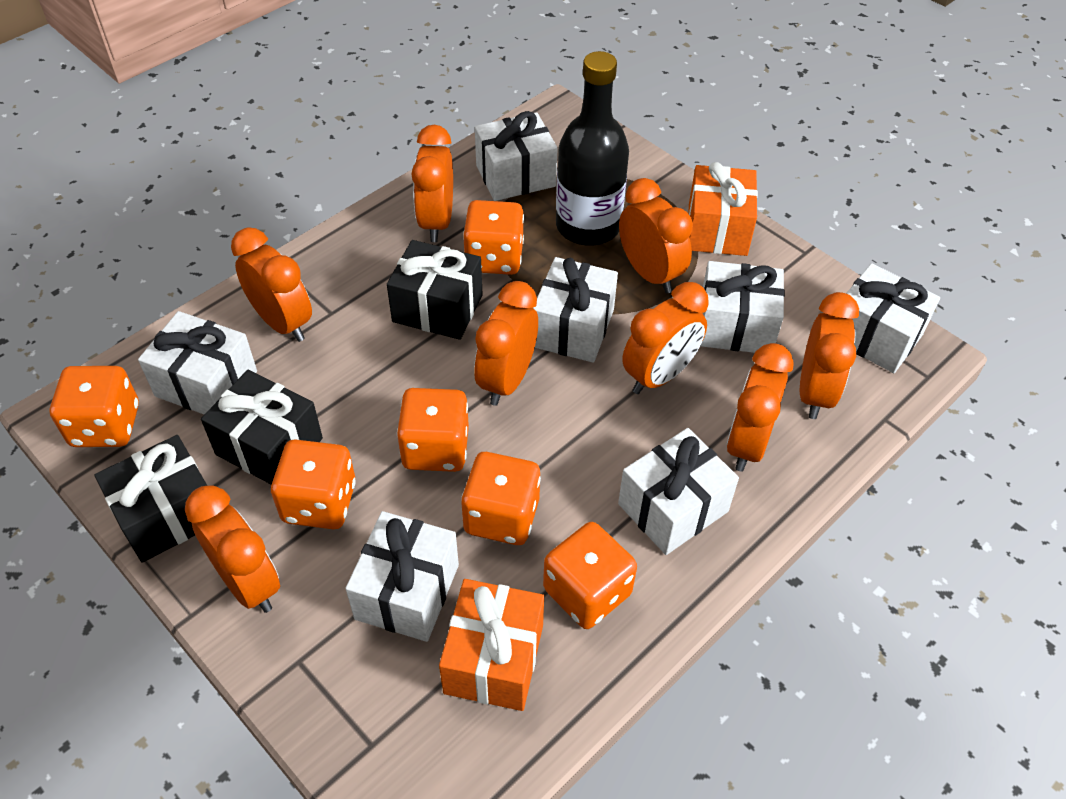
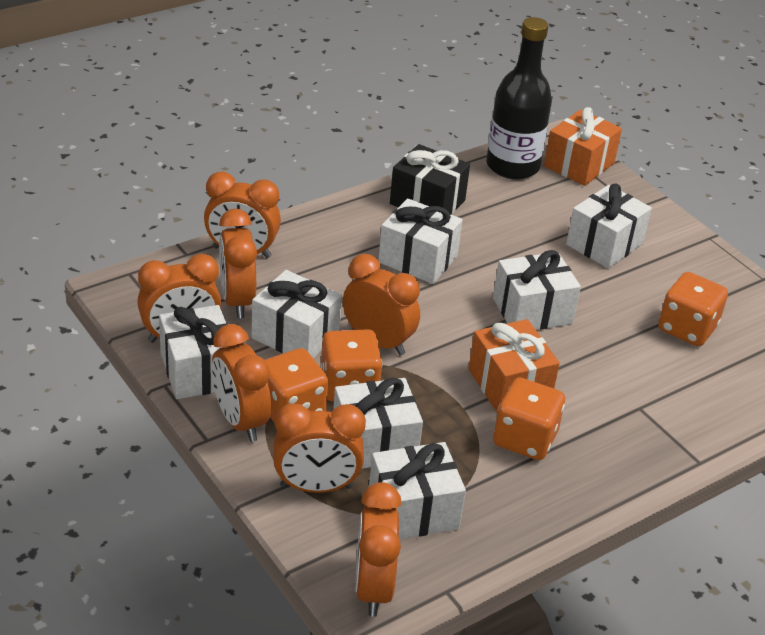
black gift: 3 -> 1
orange clock: 8 -> 7
orange dice: 6 -> 4

